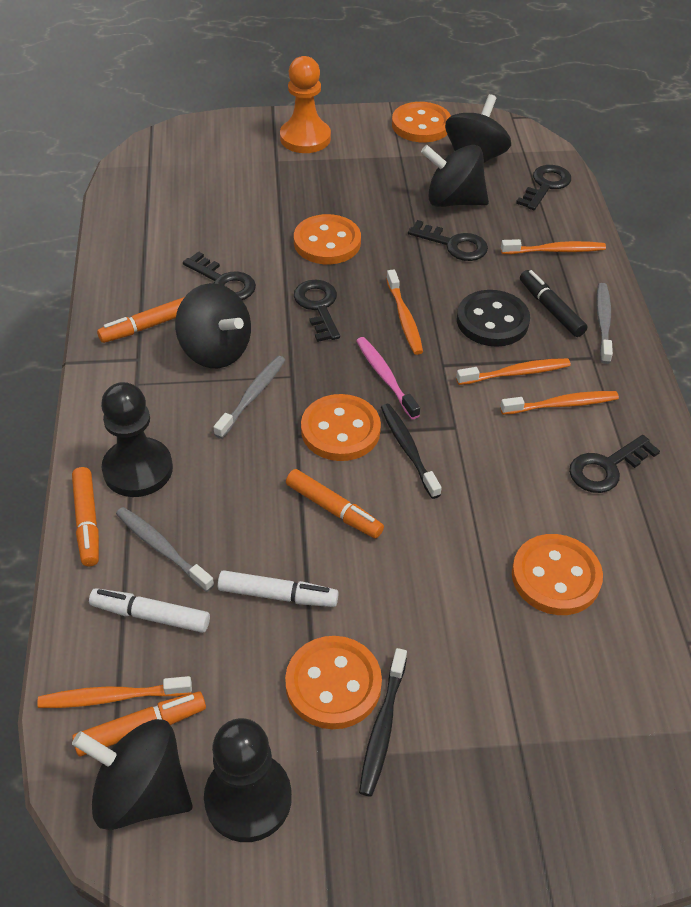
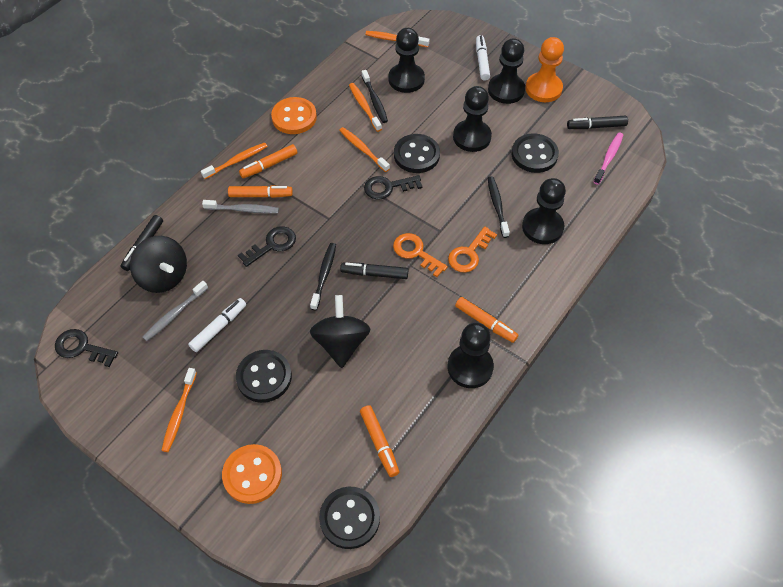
black button: 1 -> 4
black key: 5 -> 3
black marker: 1 -> 3
black pawn: 2 -> 5
black spinning top: 4 -> 2
black toothbrush: 2 -> 3
grey toothbrush: 3 -> 2
orange button: 5 -> 2
orange key: 0 -> 2

